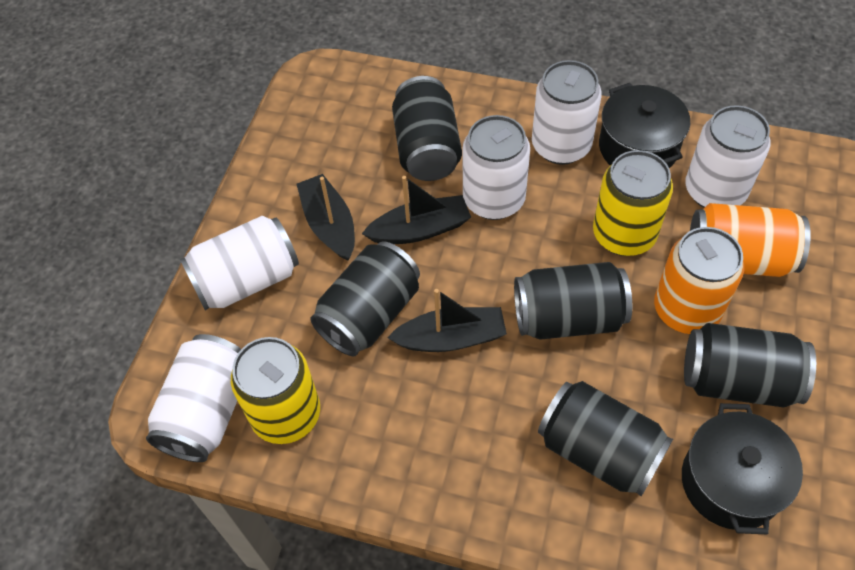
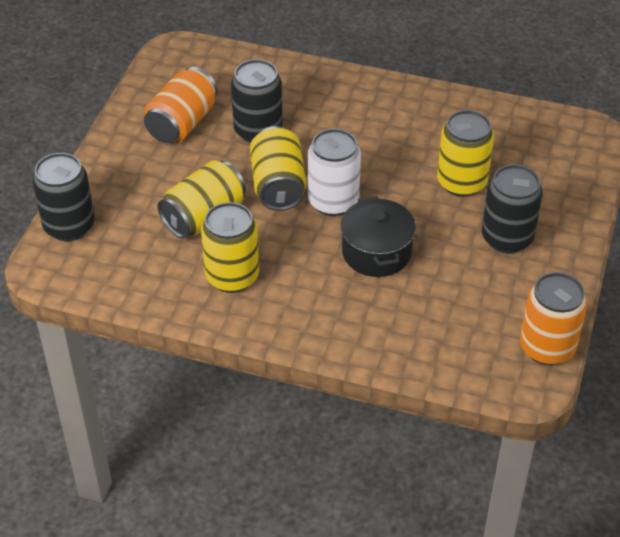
black boat: 3 -> 0
black can: 5 -> 3
black pot: 2 -> 1
white can: 5 -> 1
yellow can: 2 -> 4

